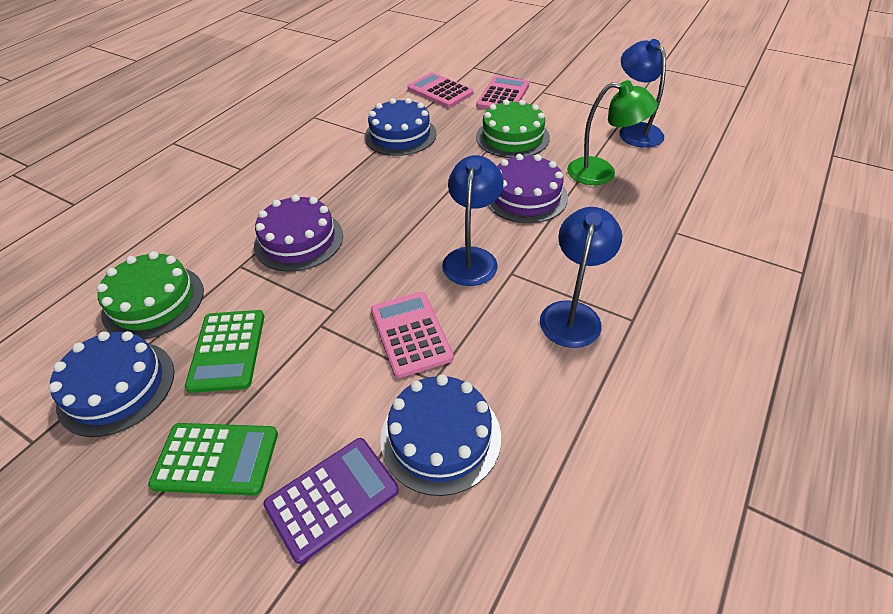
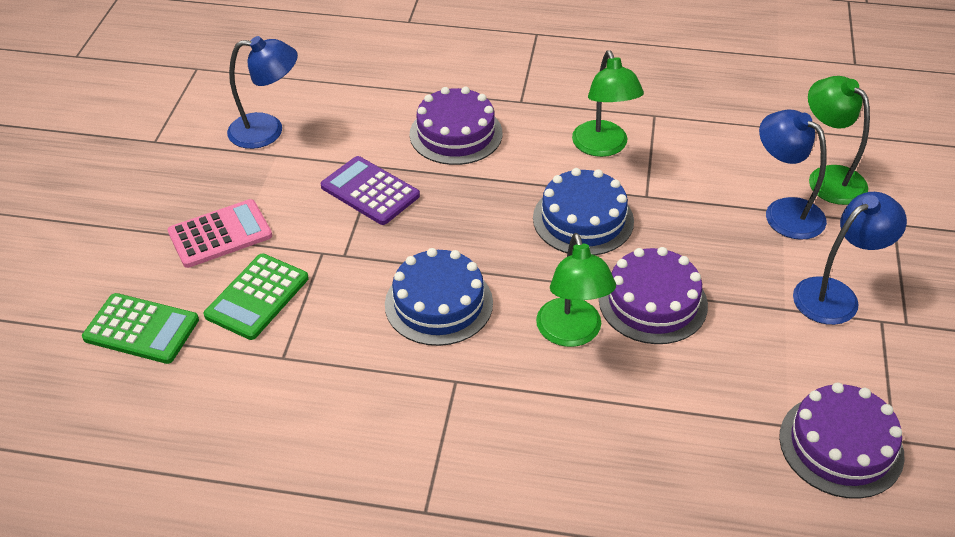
blue cake: 3 -> 2
green cake: 2 -> 0
green lamp: 1 -> 3
pink calculator: 3 -> 1
purple cake: 2 -> 3

